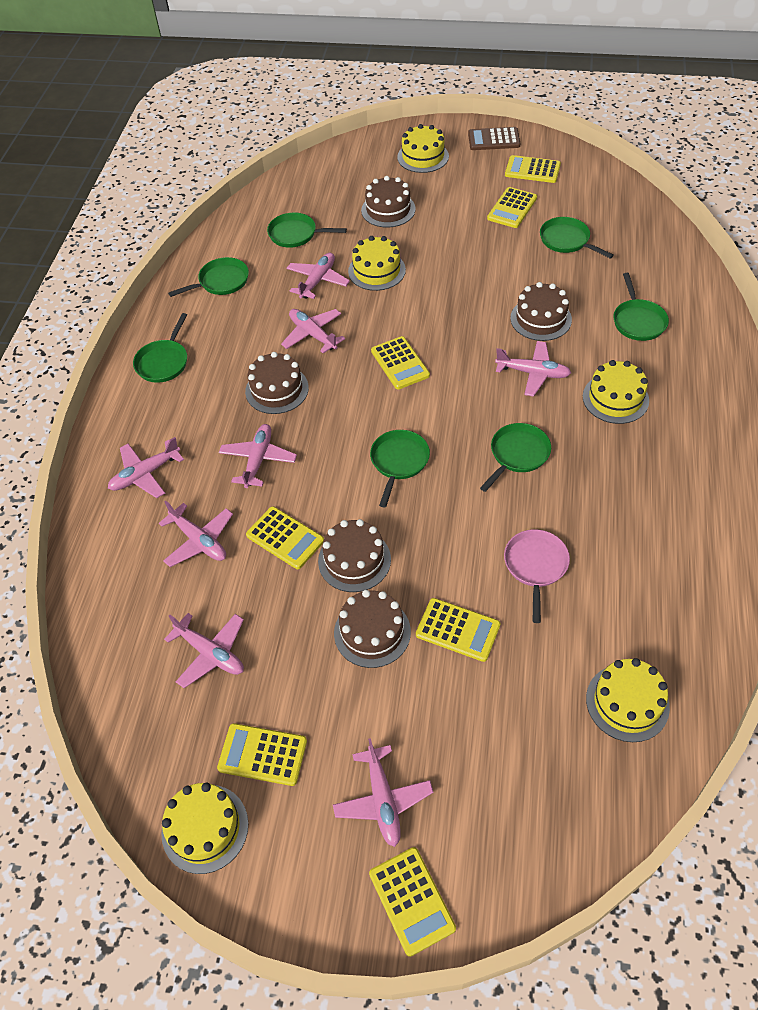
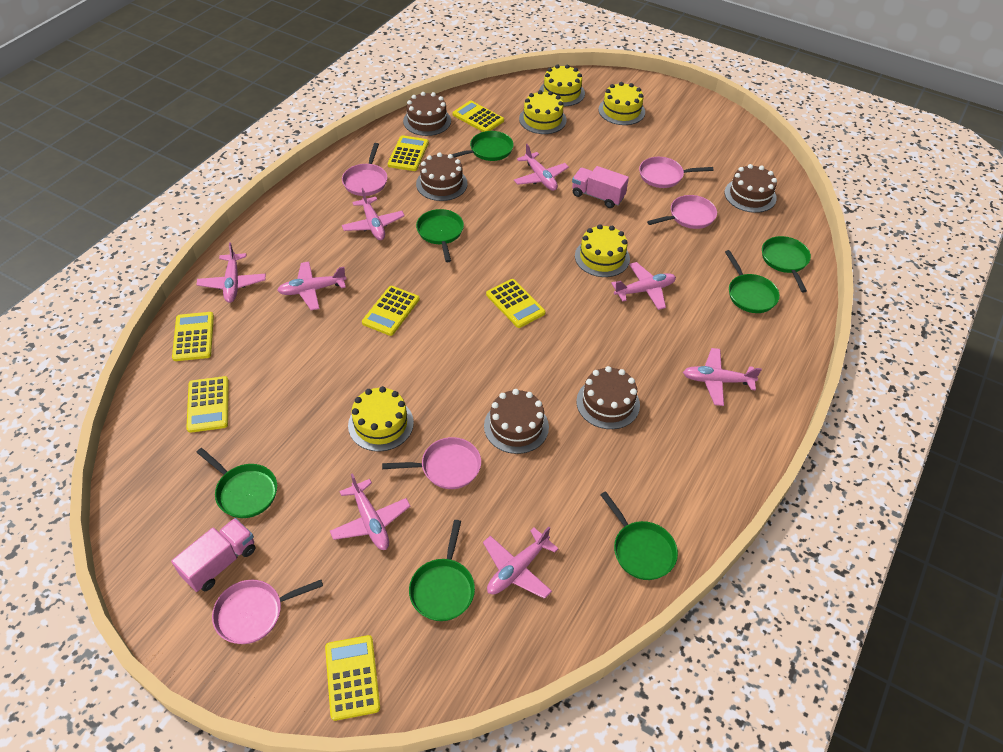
brown calculator: 1 -> 0
pink pan: 1 -> 5
pink truck: 0 -> 2

